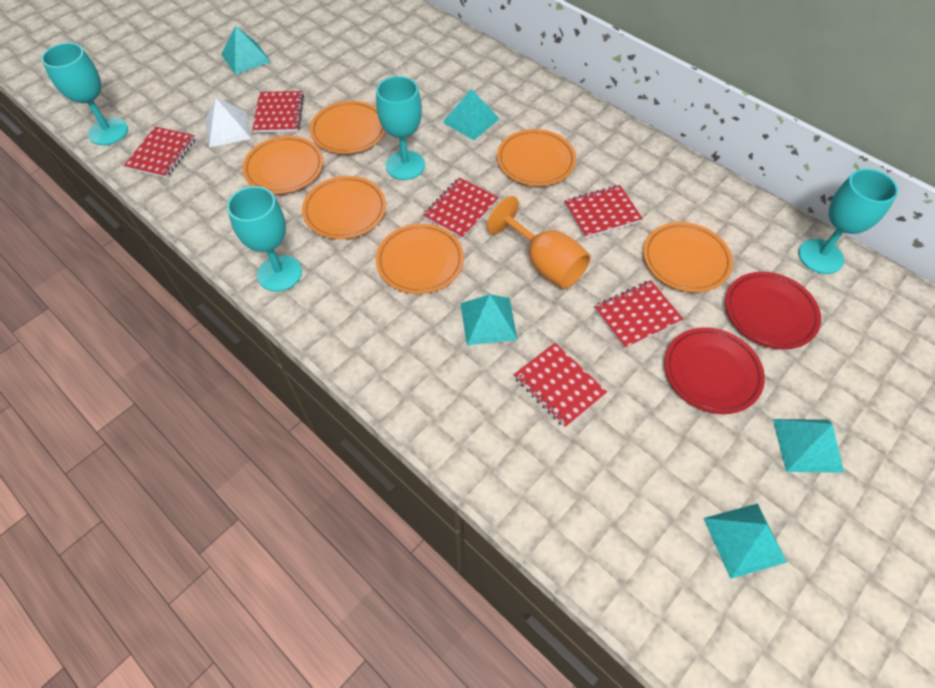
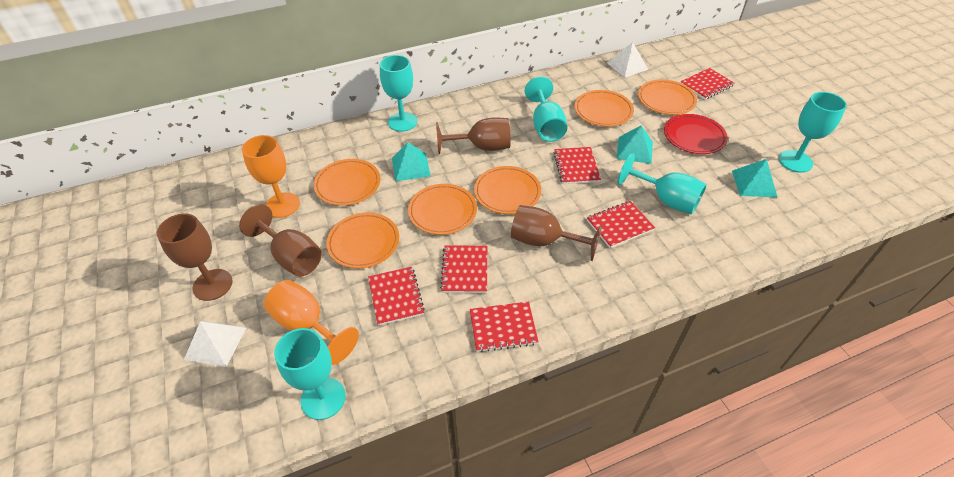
brown goblet: 0 -> 4
orange goblet: 1 -> 2
red plate: 2 -> 1
turquoise goblet: 4 -> 5
turquoise pyramid: 5 -> 3
white pyramid: 1 -> 2

